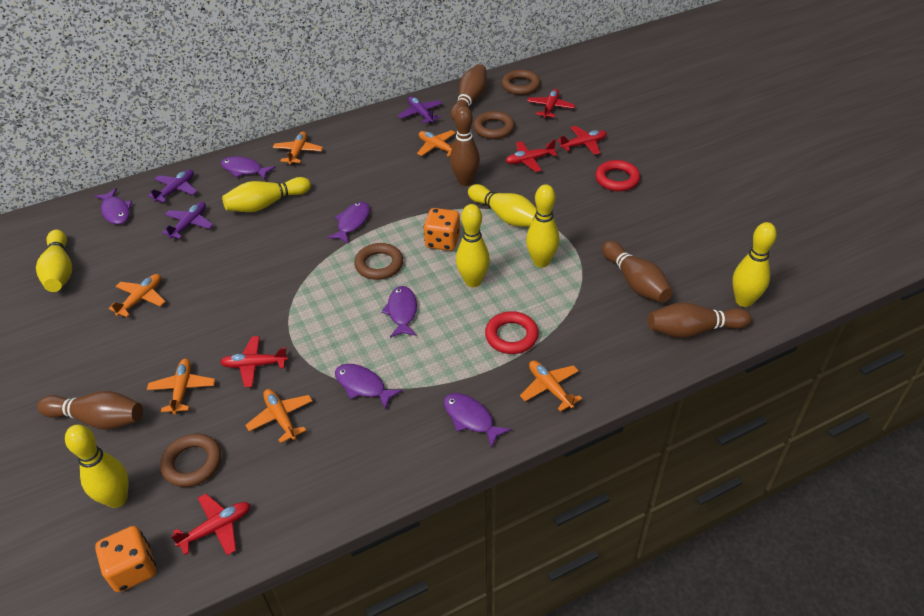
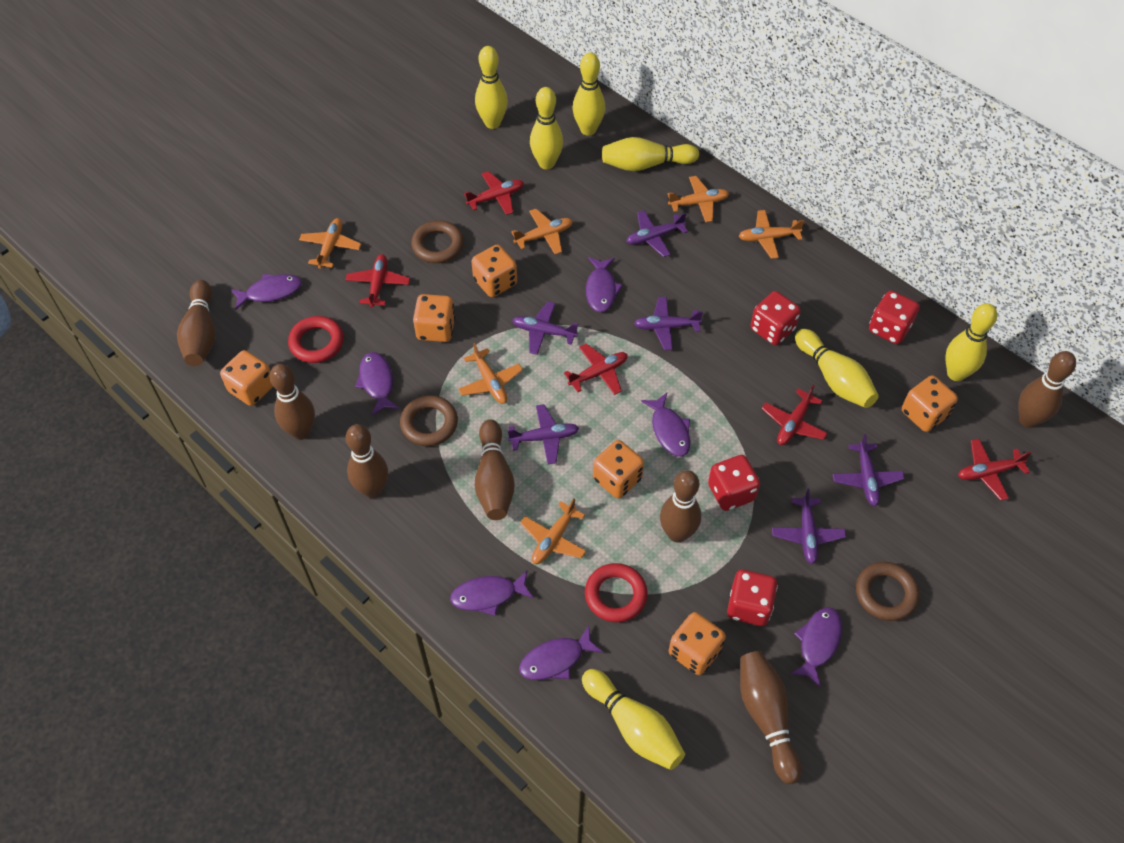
brown bowling pin: 5 -> 7
brown ring: 4 -> 3
orange dice: 2 -> 6
purple fish: 6 -> 7
purple plane: 3 -> 6
red dice: 0 -> 4

